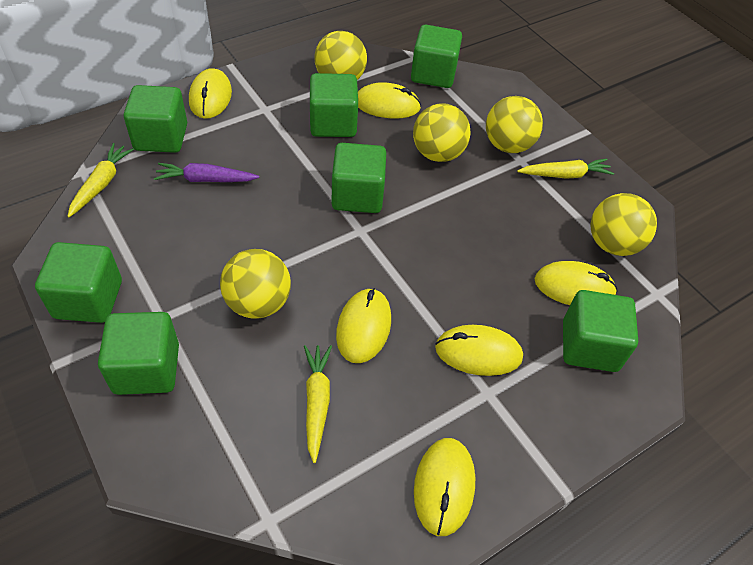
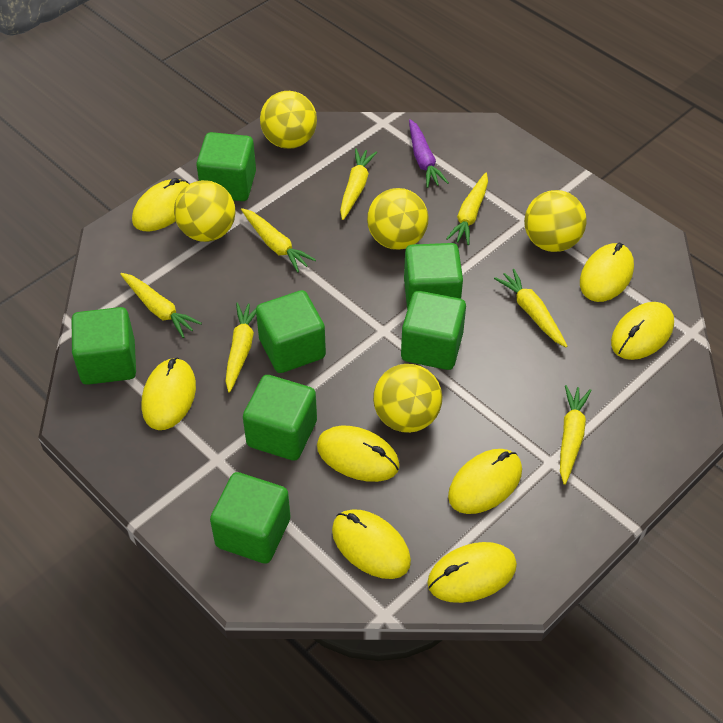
yellow carrot: 3 -> 7
yellow mouse: 6 -> 8

